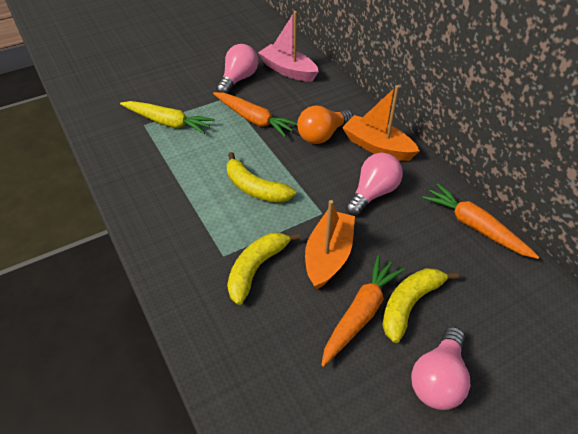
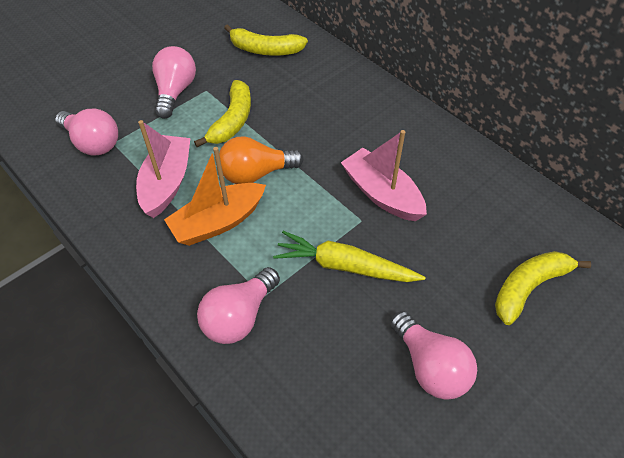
orange boat: 2 -> 1
orange carrot: 3 -> 0
pink boat: 1 -> 2
pink light bulb: 3 -> 4

